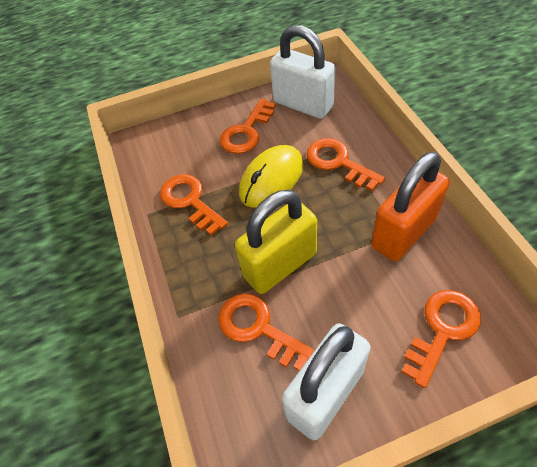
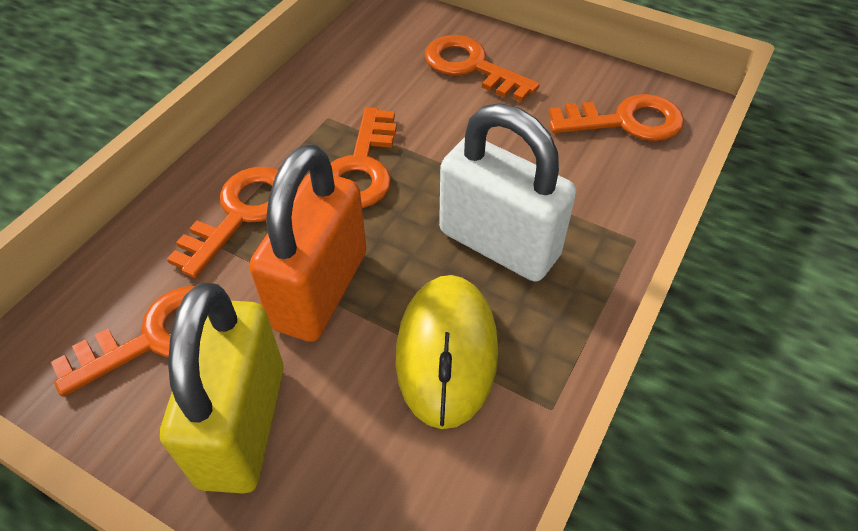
white padlock: 2 -> 1

